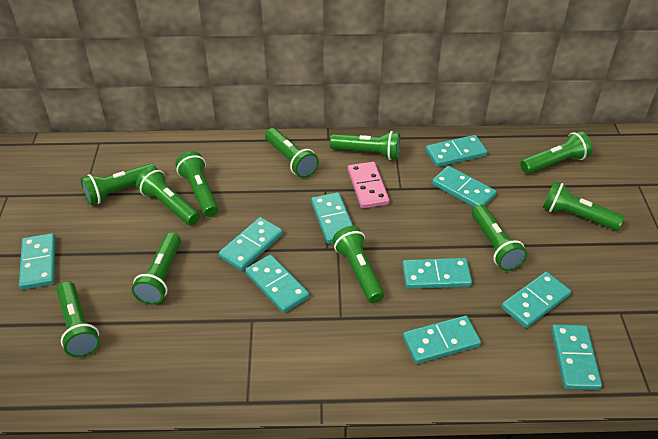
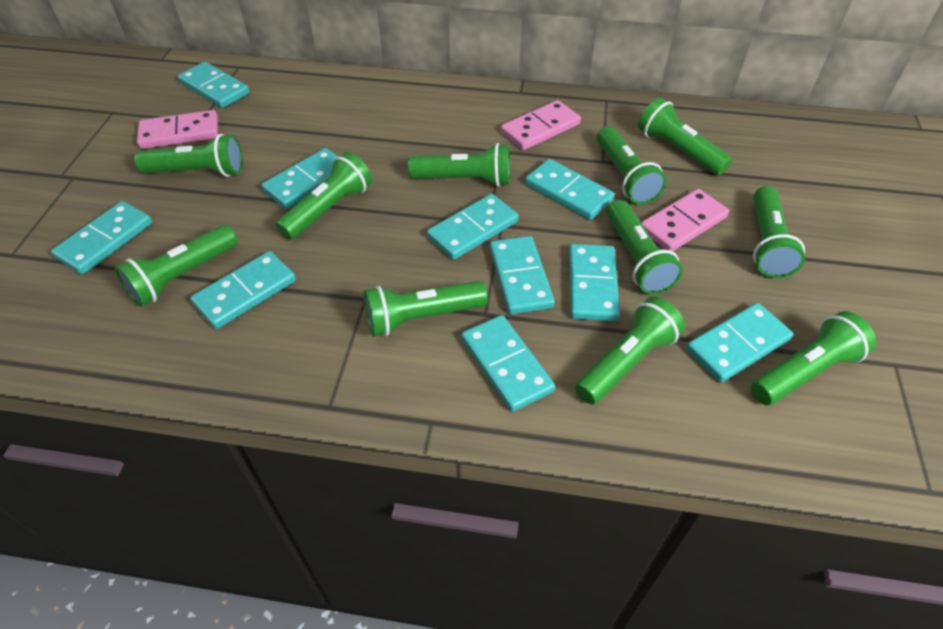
pink domino: 1 -> 3

